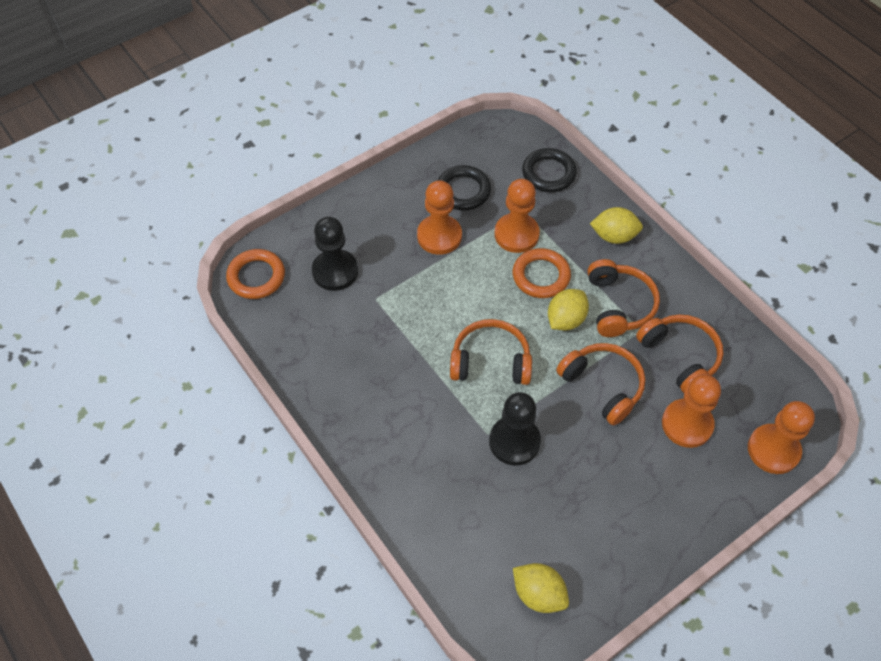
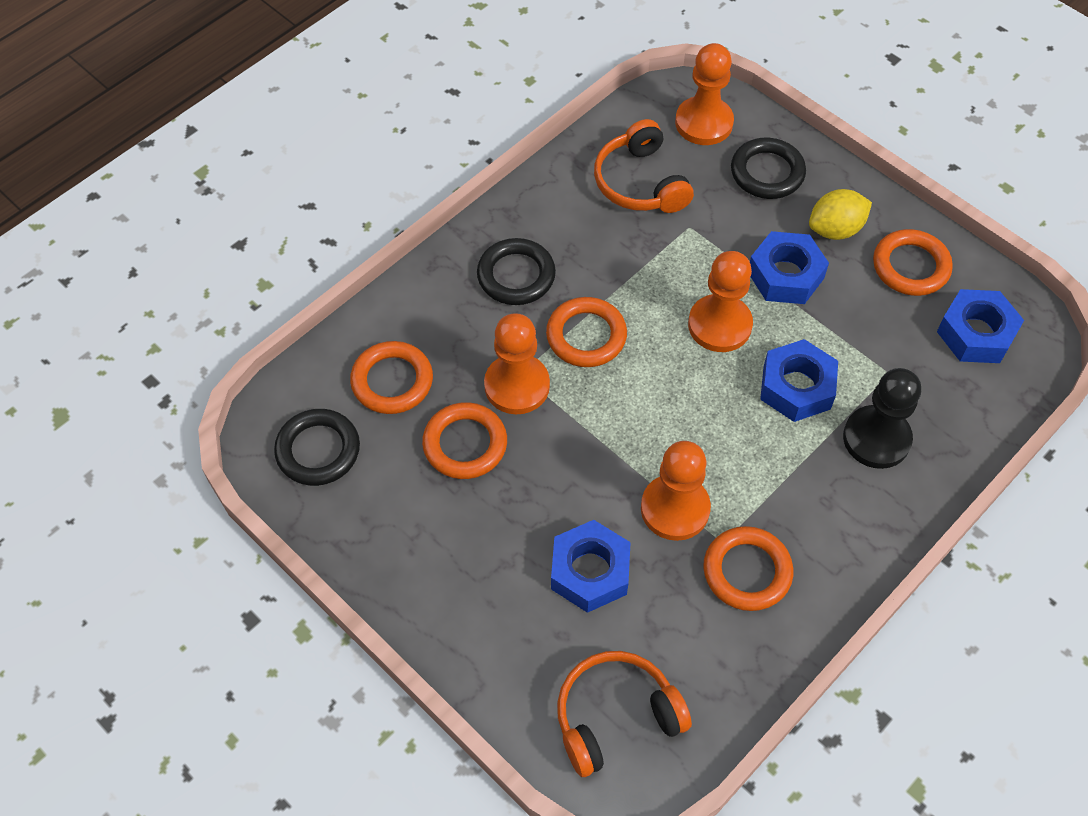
black pawn: 2 -> 1
black ring: 2 -> 3
blue nut: 0 -> 4
orange headphones: 4 -> 2
orange ring: 2 -> 5
yellow lemon: 3 -> 1

